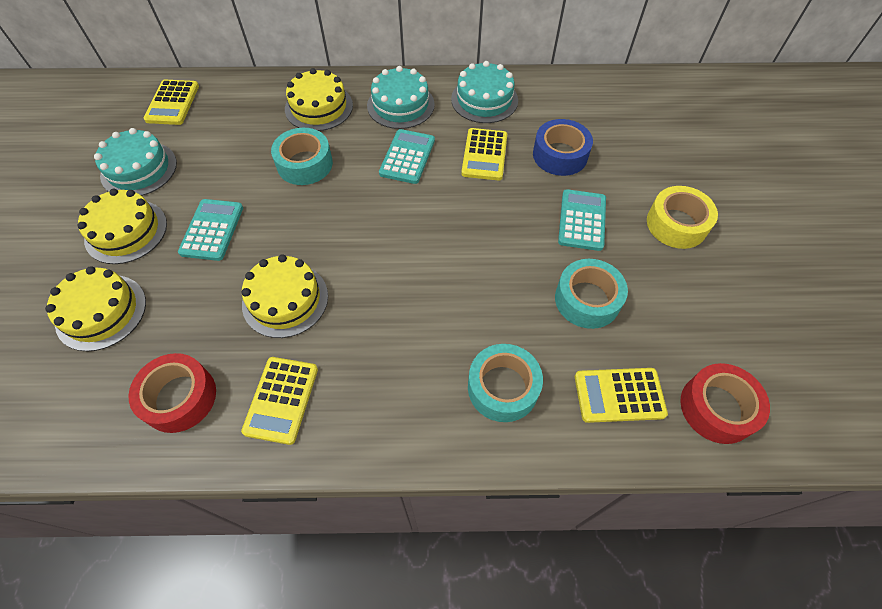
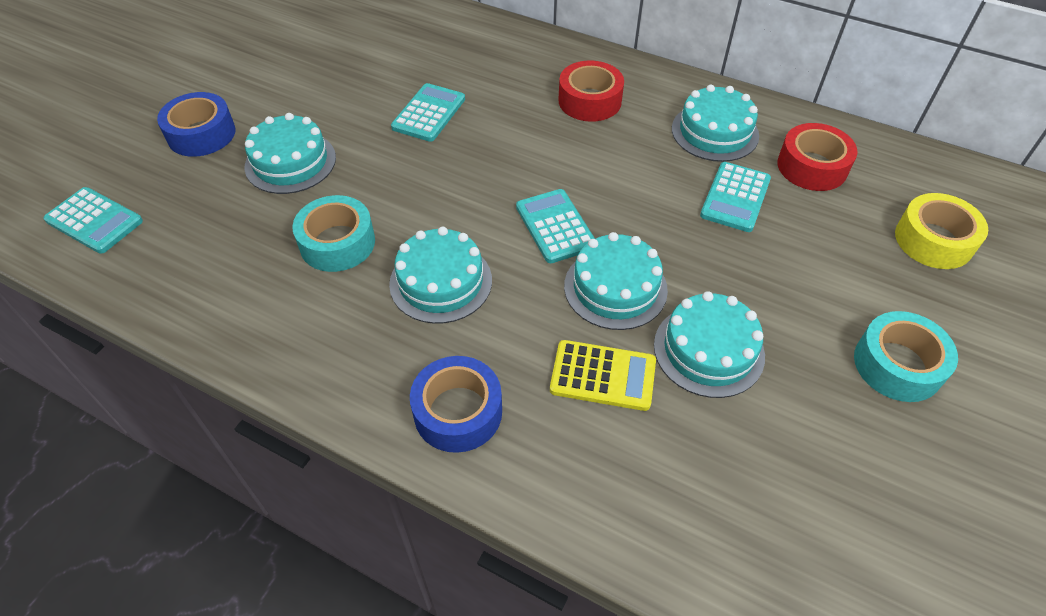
blue tape: 1 -> 2
turquoise cake: 3 -> 5
turquoise calculator: 3 -> 4
turquoise tape: 3 -> 2
yellow cake: 4 -> 0
yellow calculator: 4 -> 1

